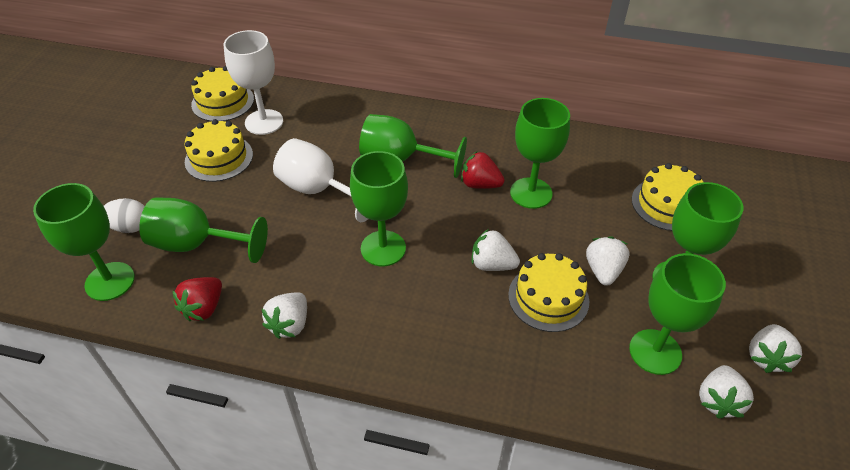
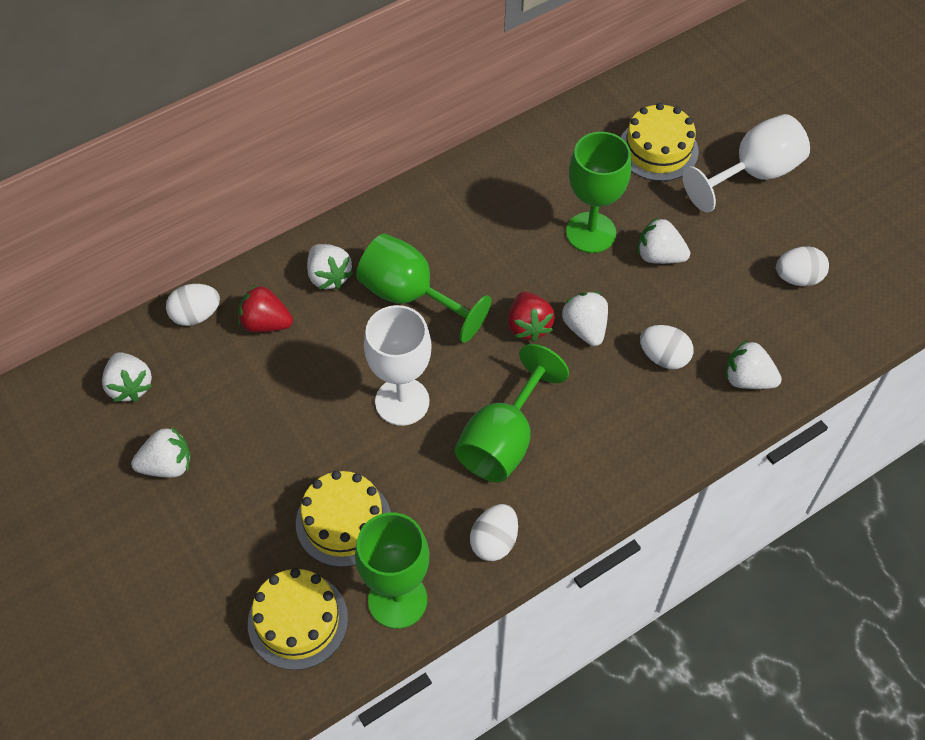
green goblet: 7 -> 4
white egg: 1 -> 4
white strawberry: 5 -> 6
yellow cake: 4 -> 3

